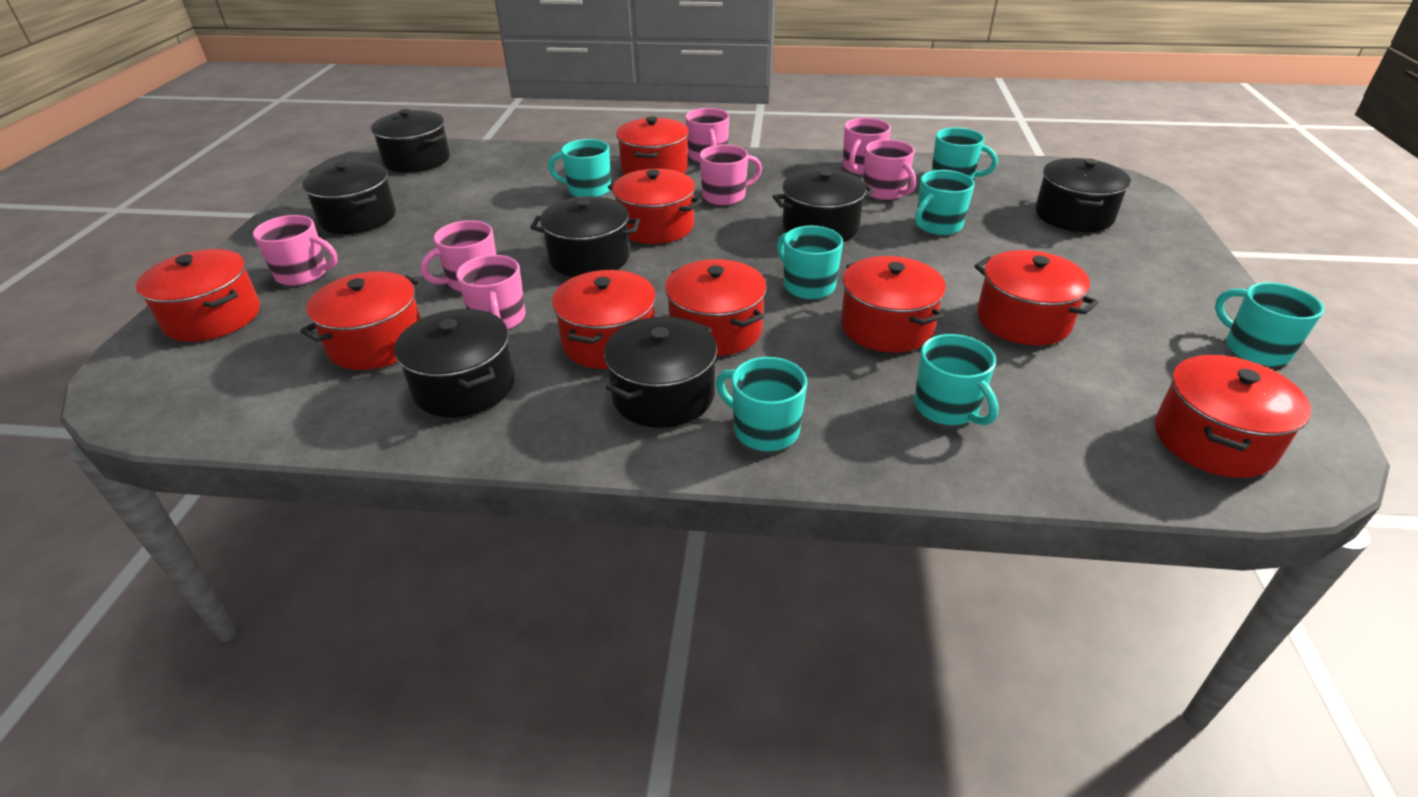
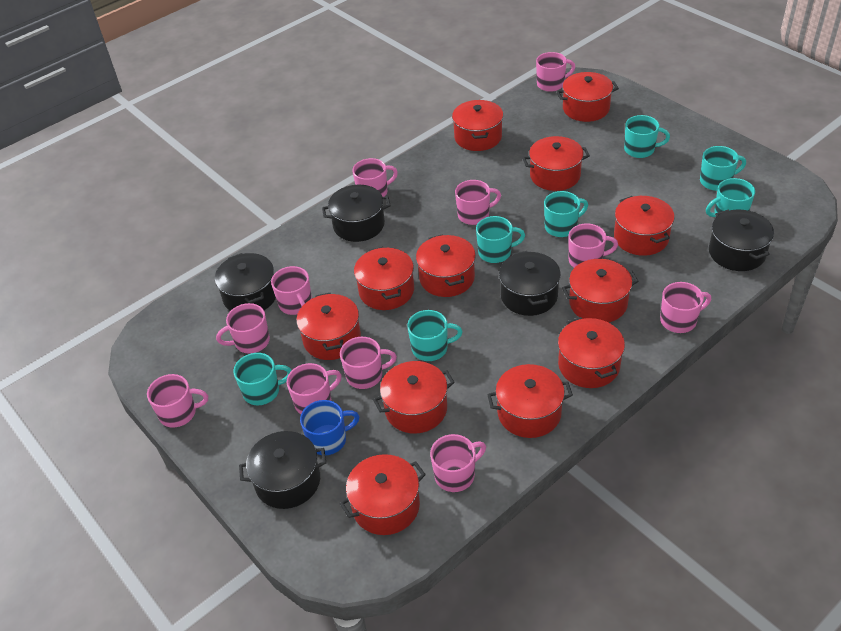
black pot: 7 -> 5
blue mug: 0 -> 1
pink mug: 7 -> 11
red pot: 9 -> 12

